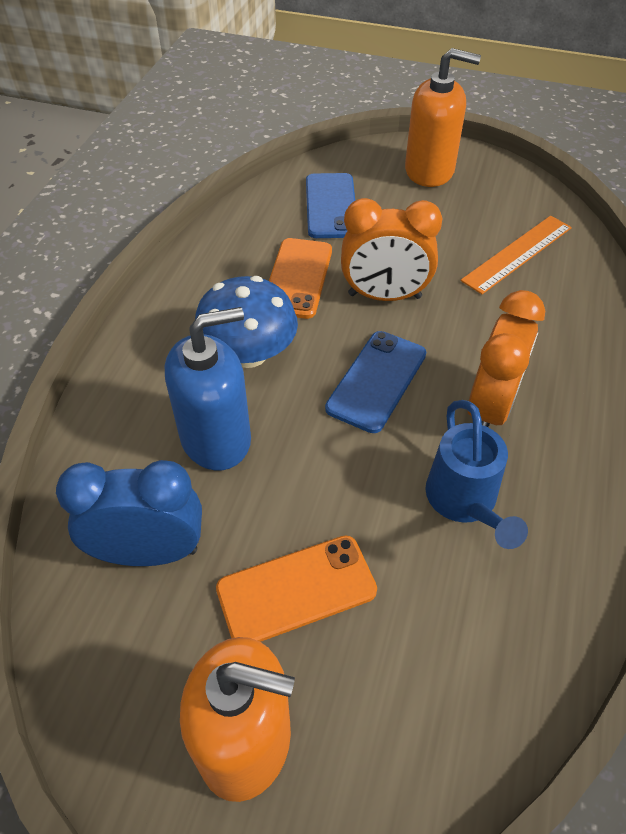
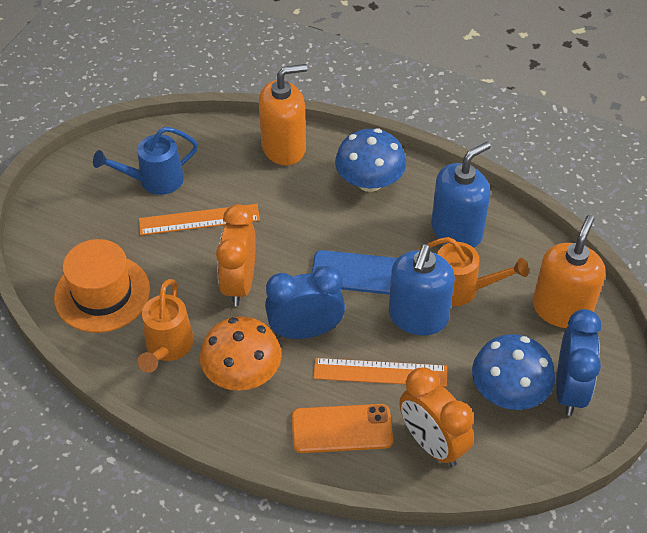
blue clock: 1 -> 2
blue mushroom: 1 -> 2
blue phone: 2 -> 1
blue soap dispenser: 1 -> 2
orange hat: 0 -> 1
orange mushroom: 0 -> 1
orange phone: 2 -> 1
orange ruler: 1 -> 2
orange watering can: 0 -> 2

